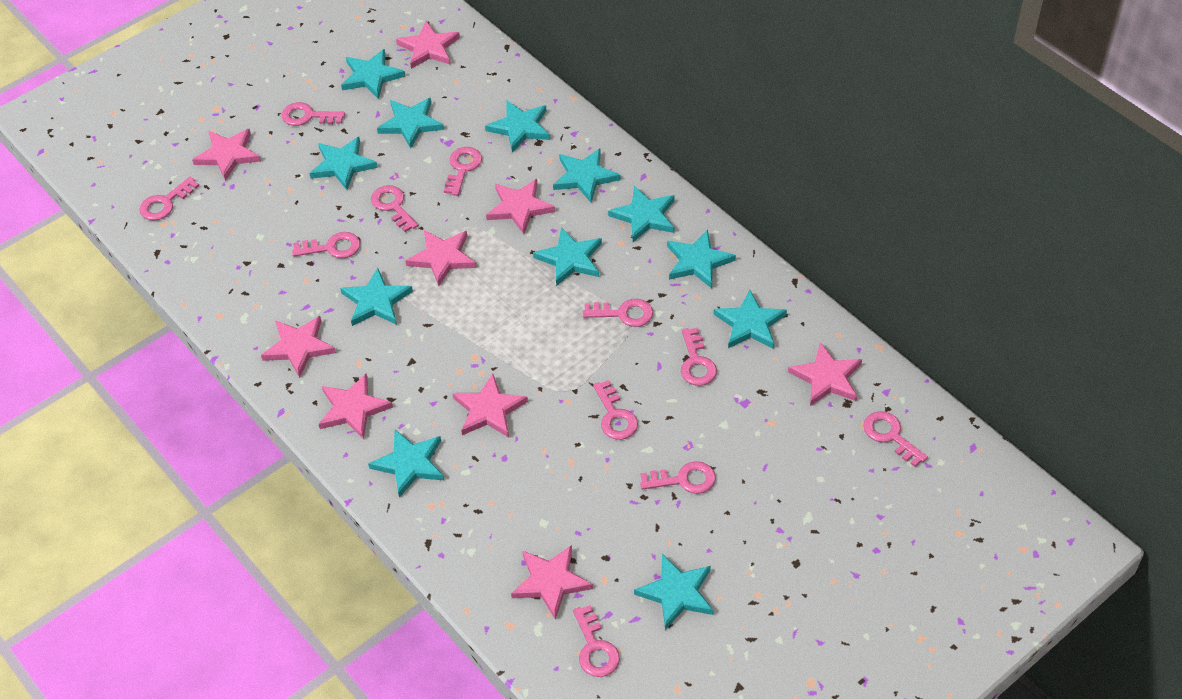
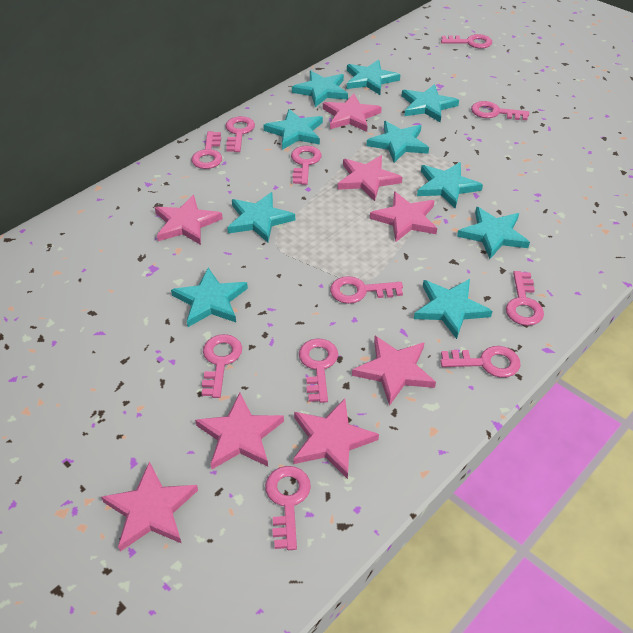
pink star: 9 -> 8
turquoise star: 12 -> 10

